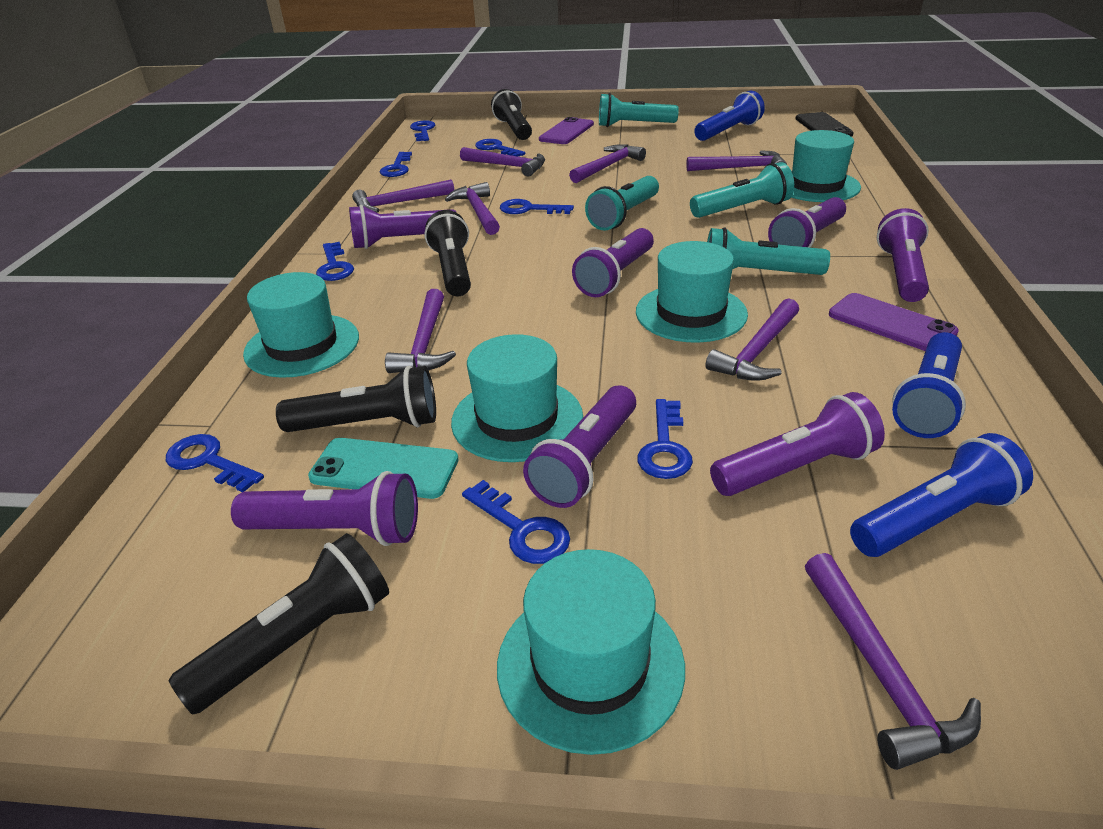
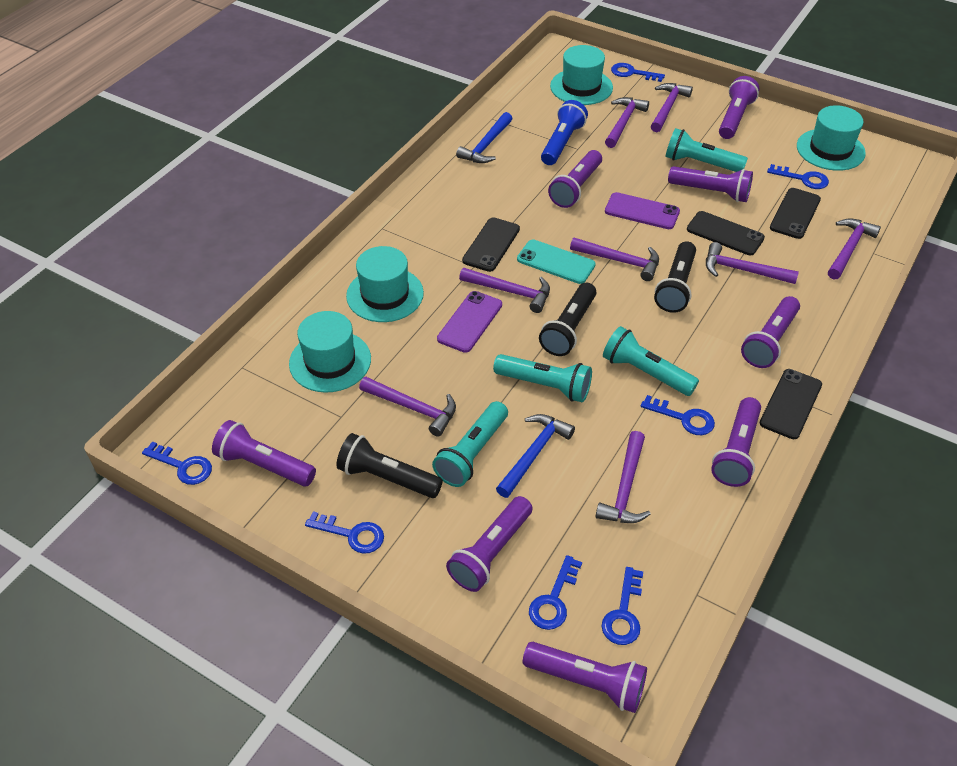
black flashlight: 4 -> 3
black phone: 1 -> 4
blue flashlight: 3 -> 1
blue hammer: 0 -> 2
blue key: 8 -> 7
purple flashlight: 7 -> 8
turquoise hat: 5 -> 4

